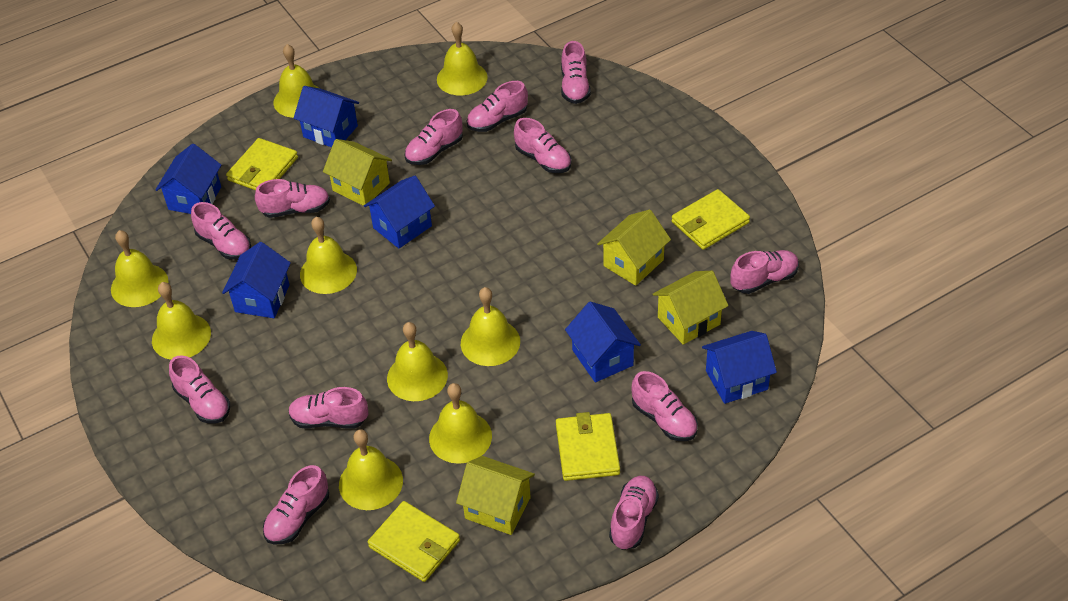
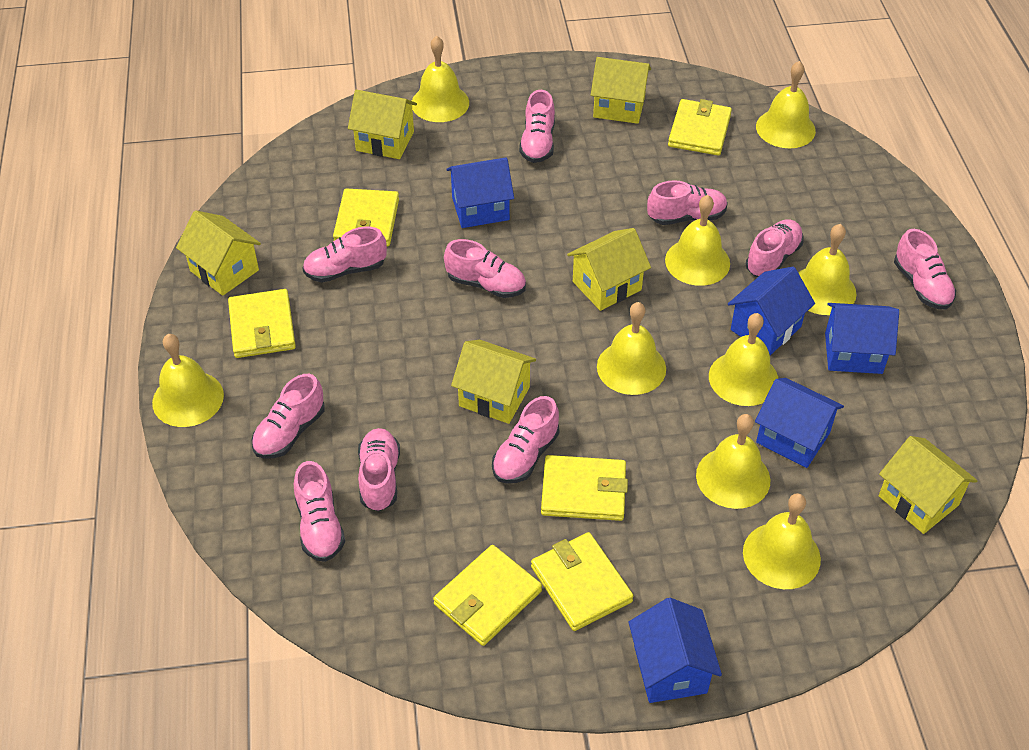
blue house: 6 -> 5
pink shoe: 12 -> 10
yellow house: 4 -> 6
yellow wallet: 4 -> 6

